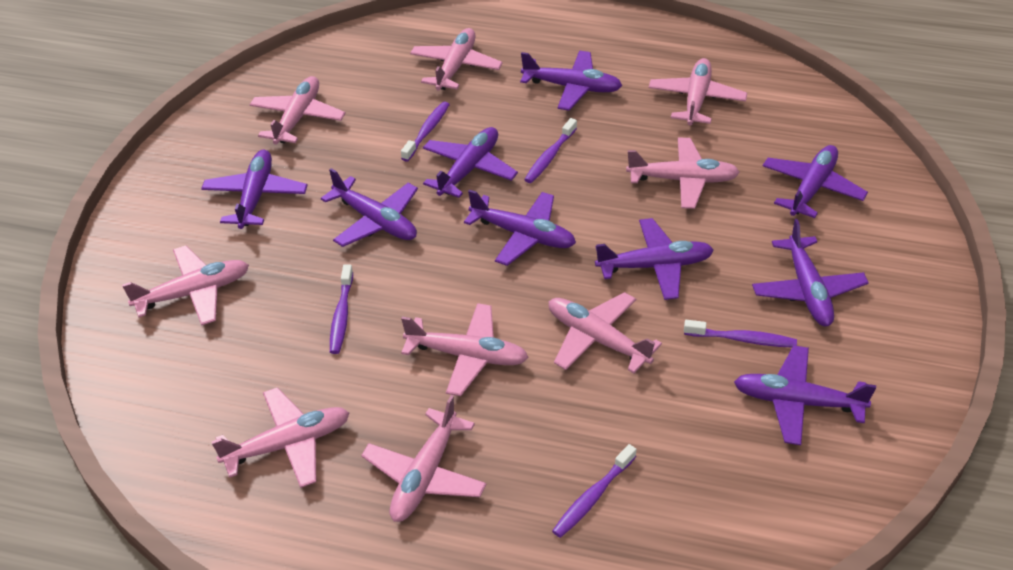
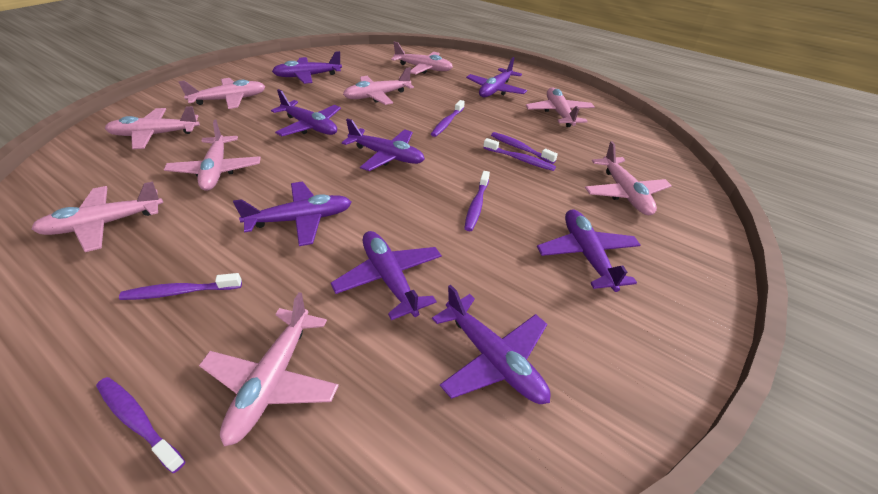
purple plane: 9 -> 8
purple toothbrush: 5 -> 6

